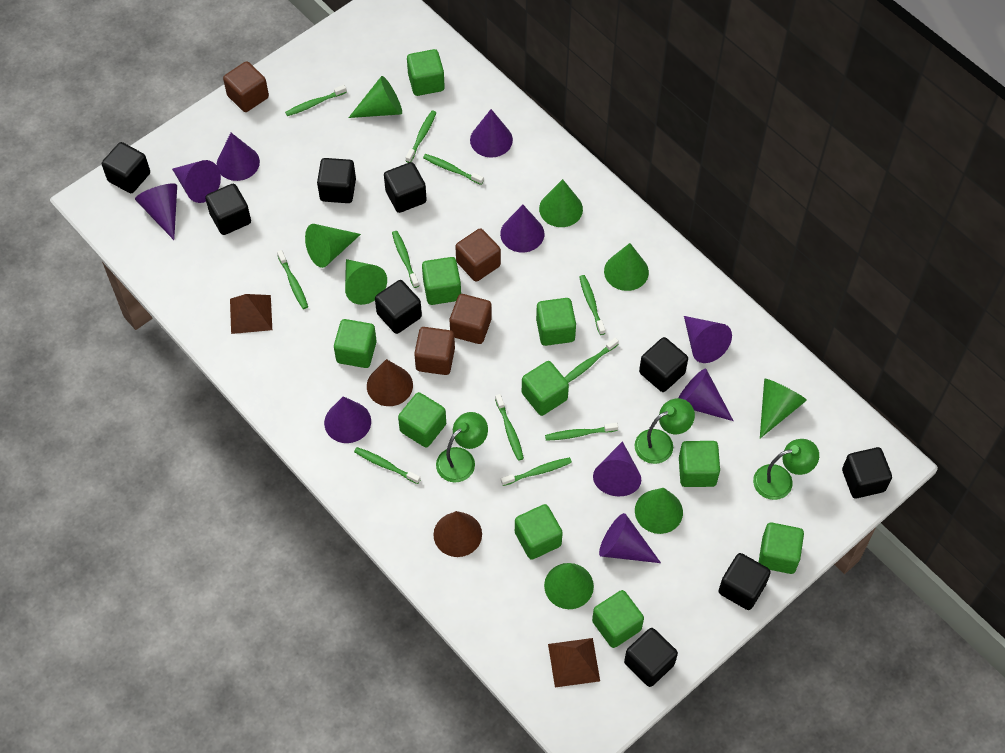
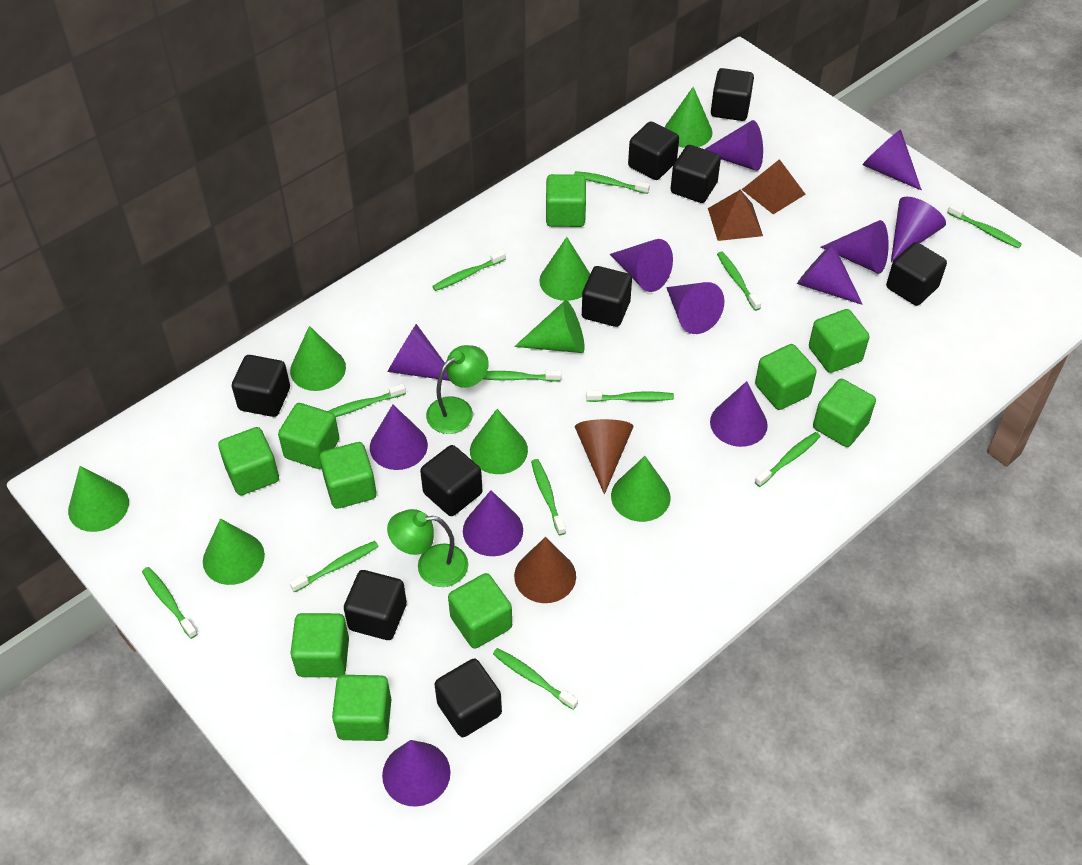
brown cube: 4 -> 0
green lamp: 3 -> 2
green toothbrush: 11 -> 12
purple cone: 10 -> 12

